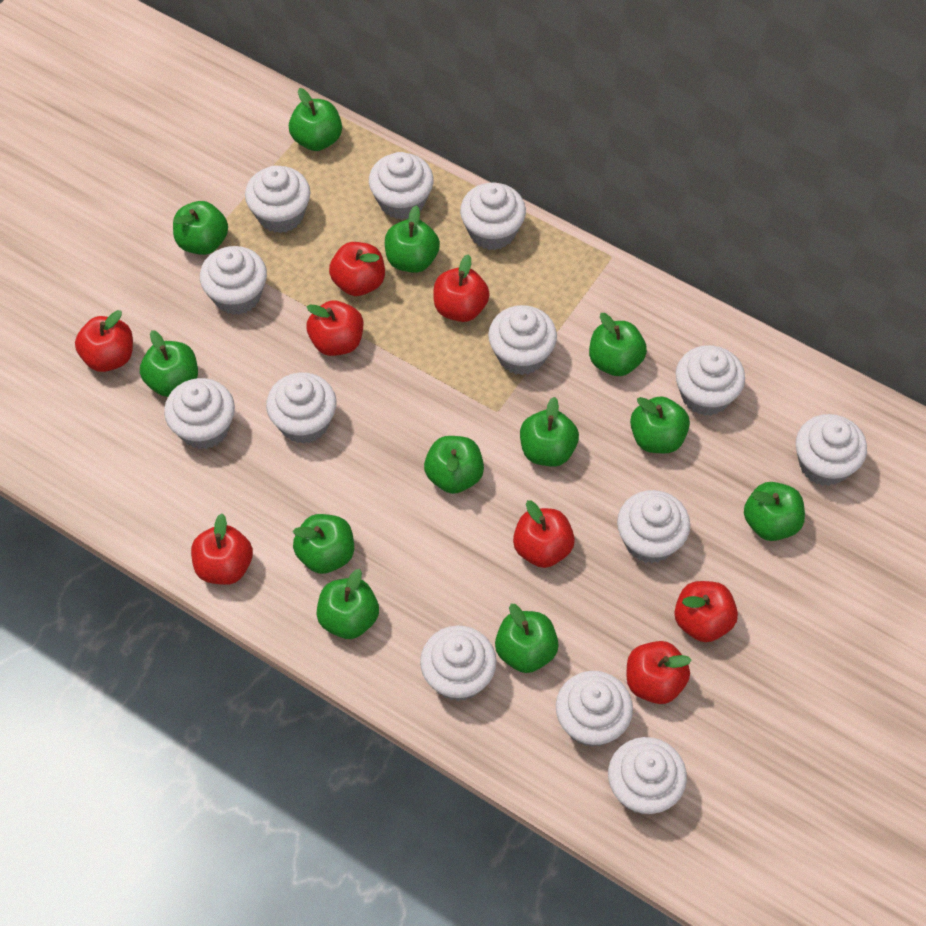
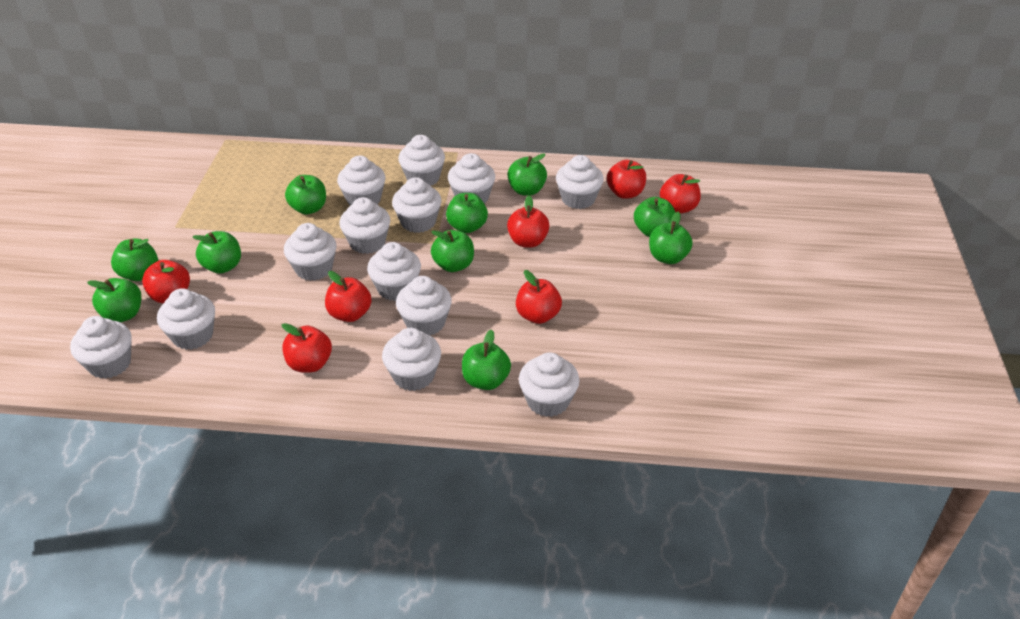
green apple: 12 -> 10
red apple: 8 -> 7

